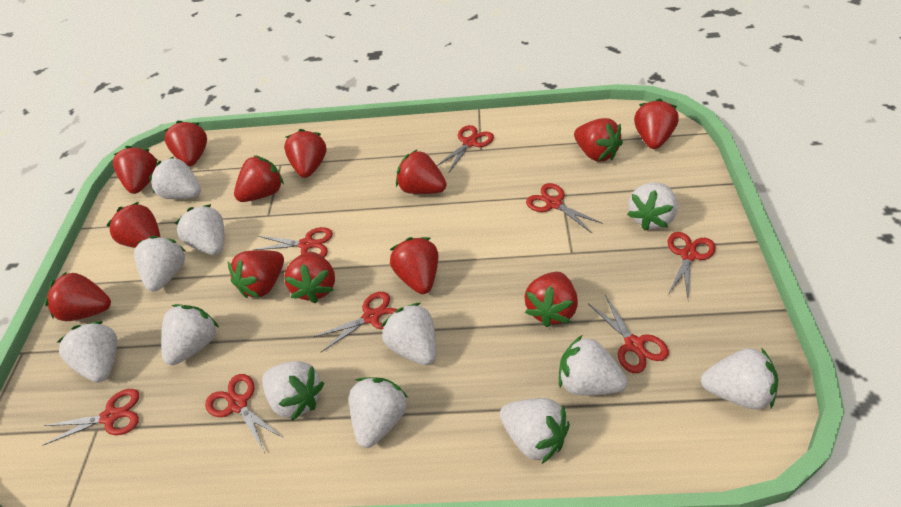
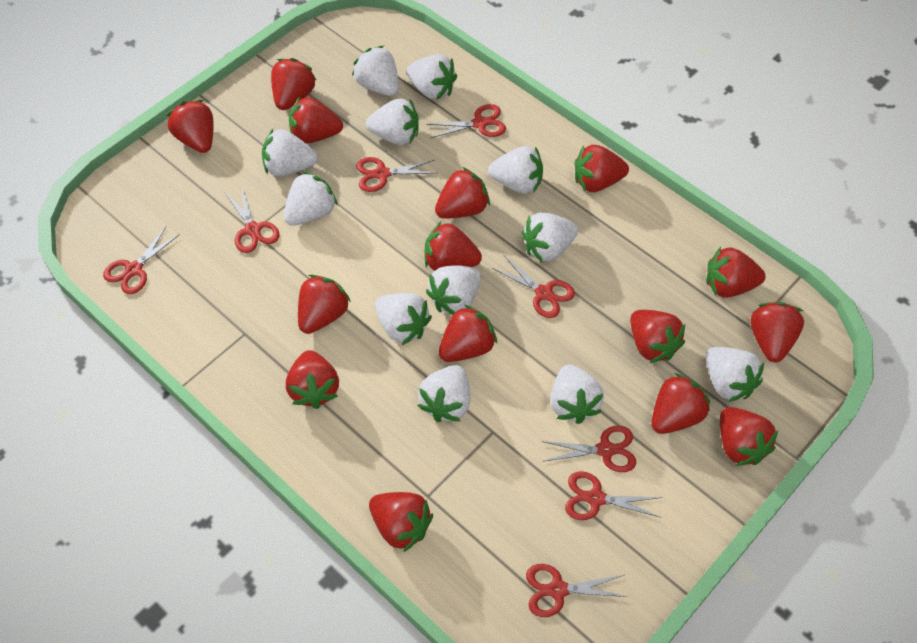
red strawberry: 13 -> 15

